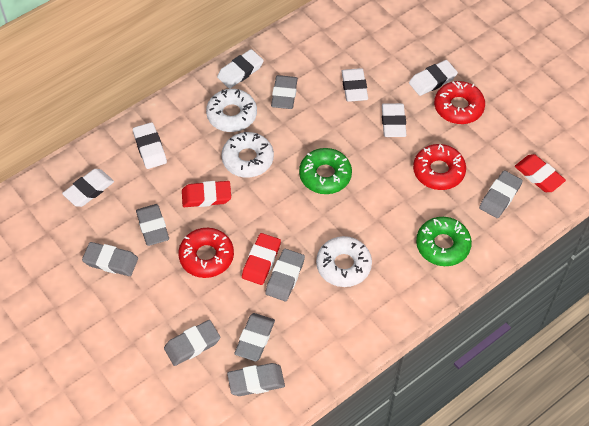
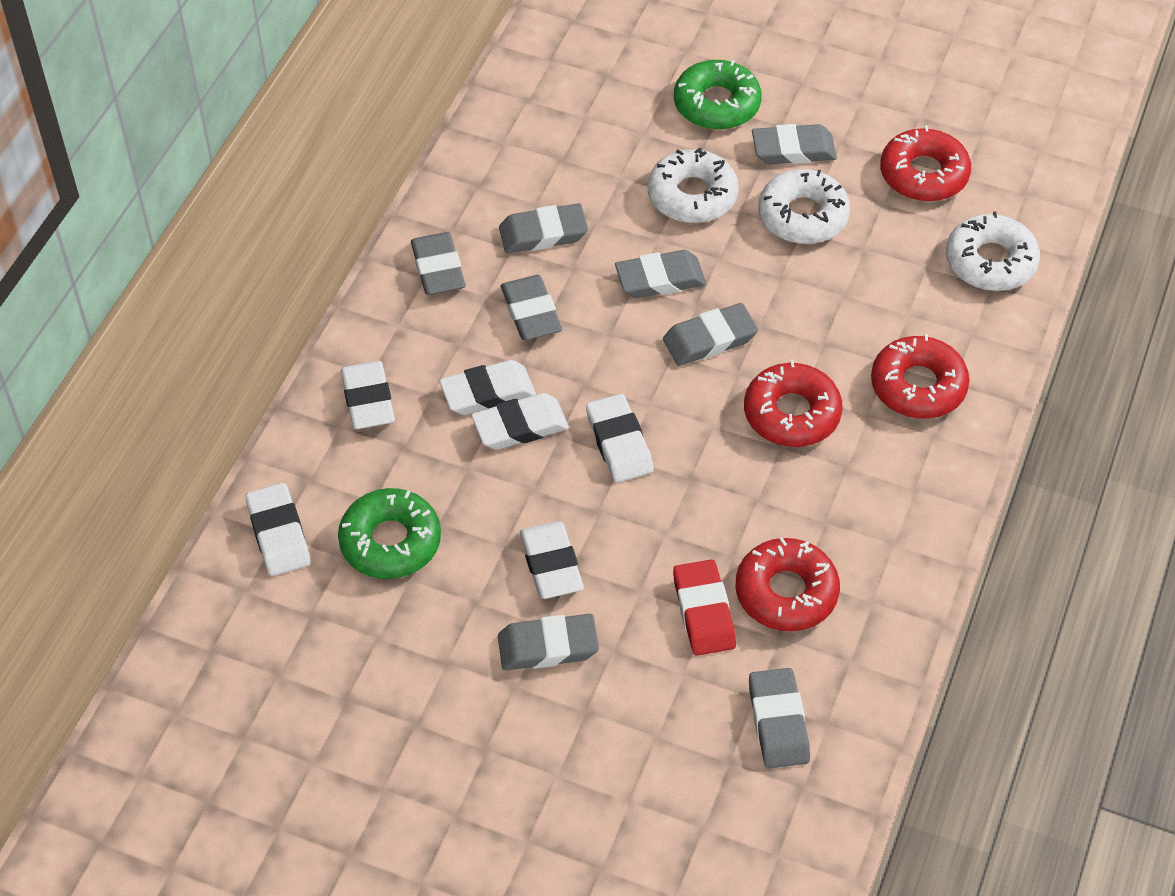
red donut: 3 -> 4
red eraser: 3 -> 1

